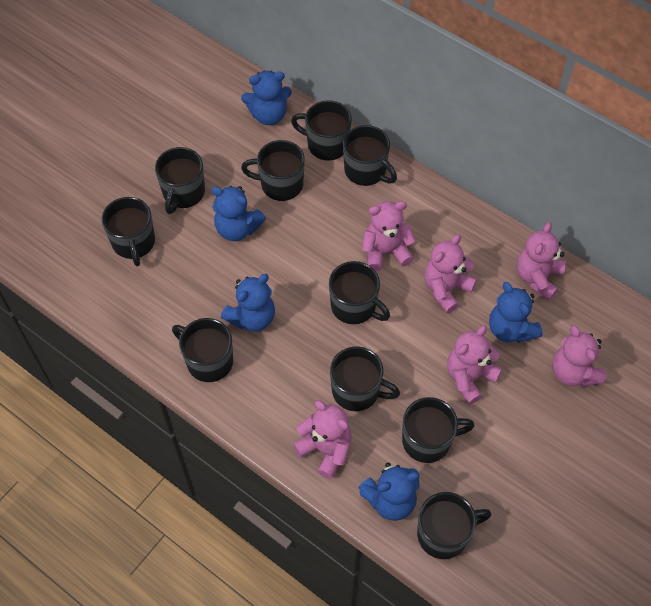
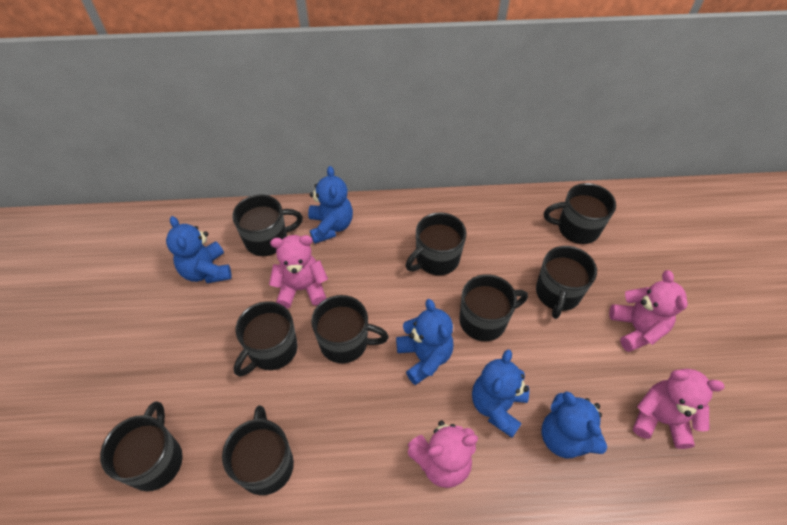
black mug: 10 -> 9
pink teddy bear: 6 -> 4

